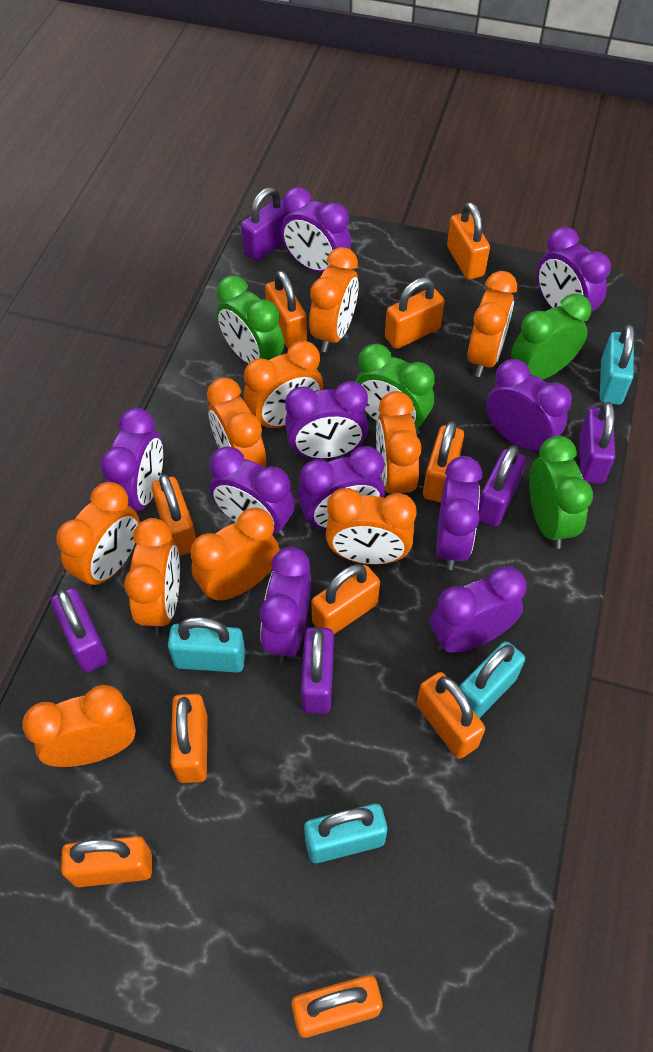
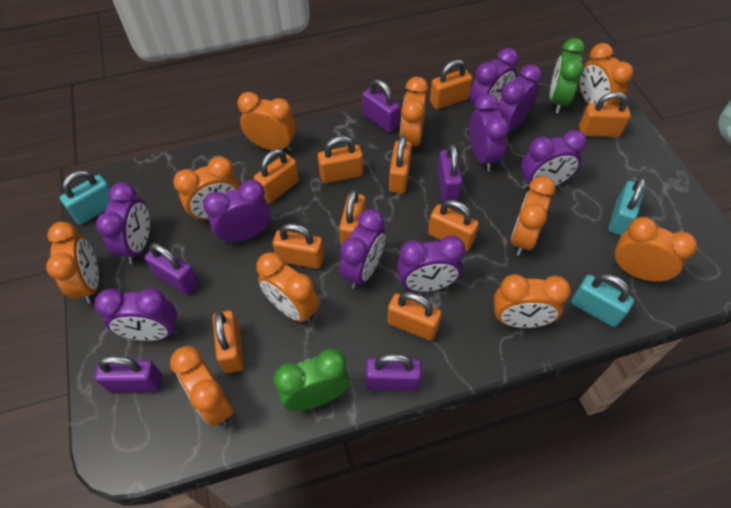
green clock: 4 -> 2
purple clock: 10 -> 9
turquoise padlock: 4 -> 3

